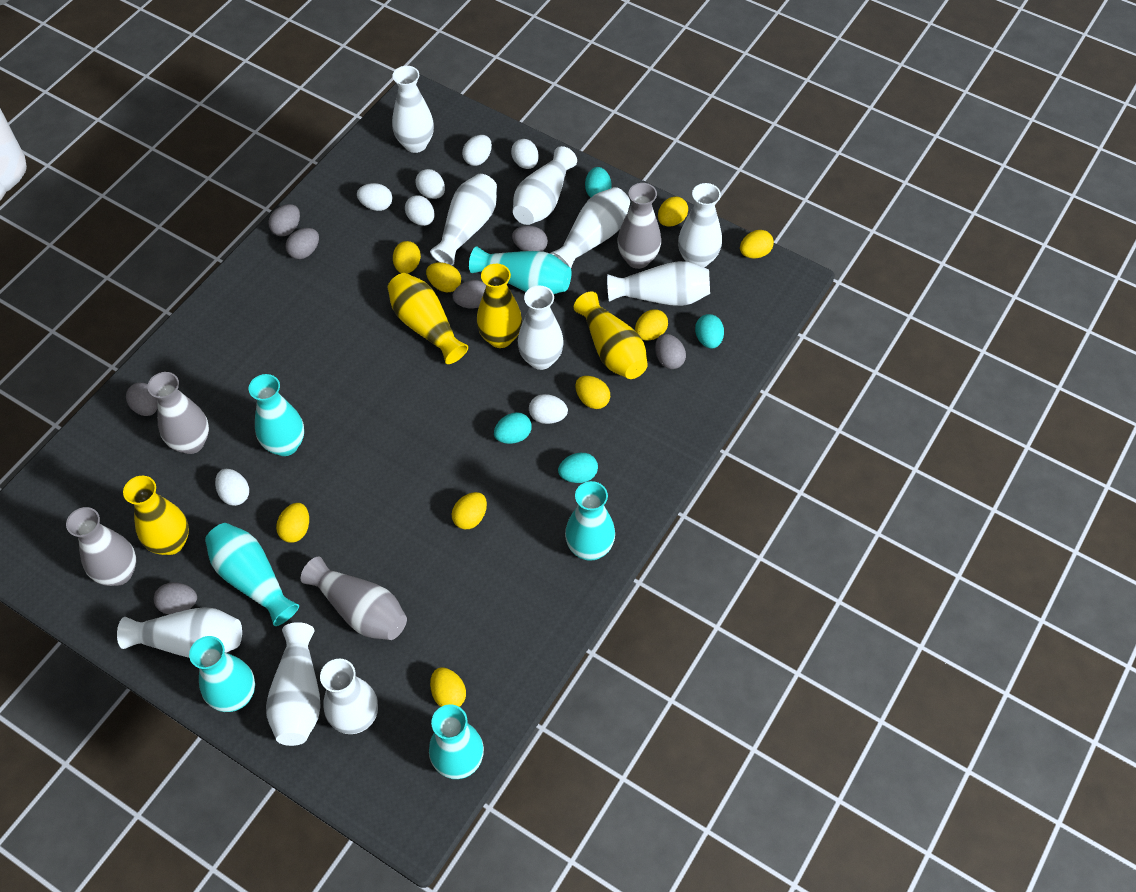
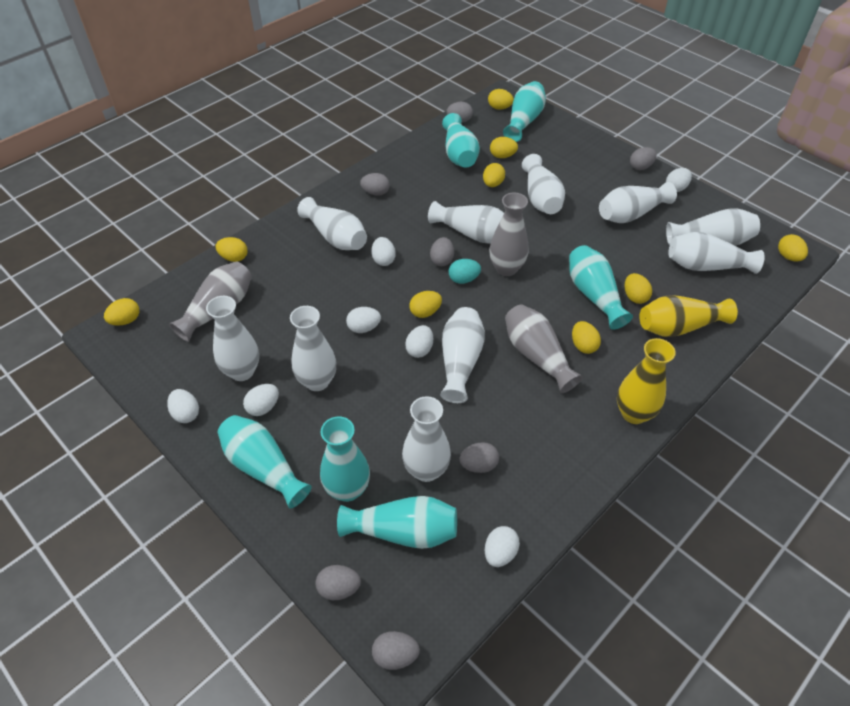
grey vase: 4 -> 3
turquoise egg: 4 -> 1
yellow vase: 4 -> 2

